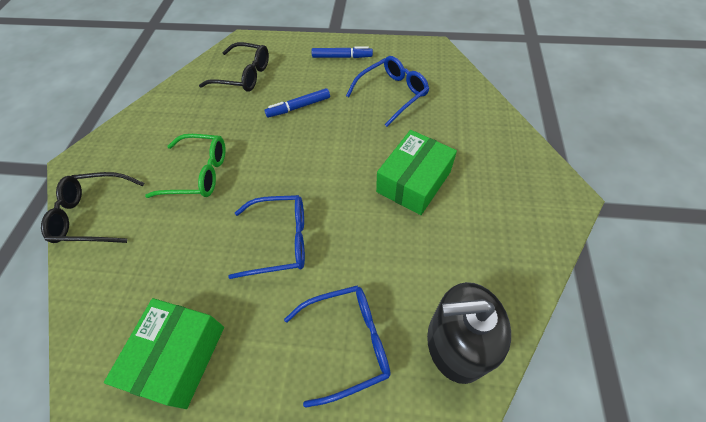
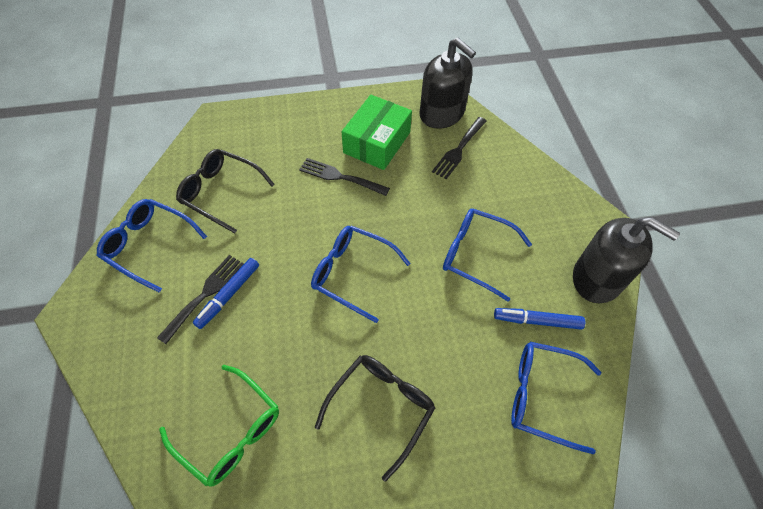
black fork: 0 -> 3
black soap dispenser: 1 -> 2
blue glasses: 3 -> 4
green box: 2 -> 1

